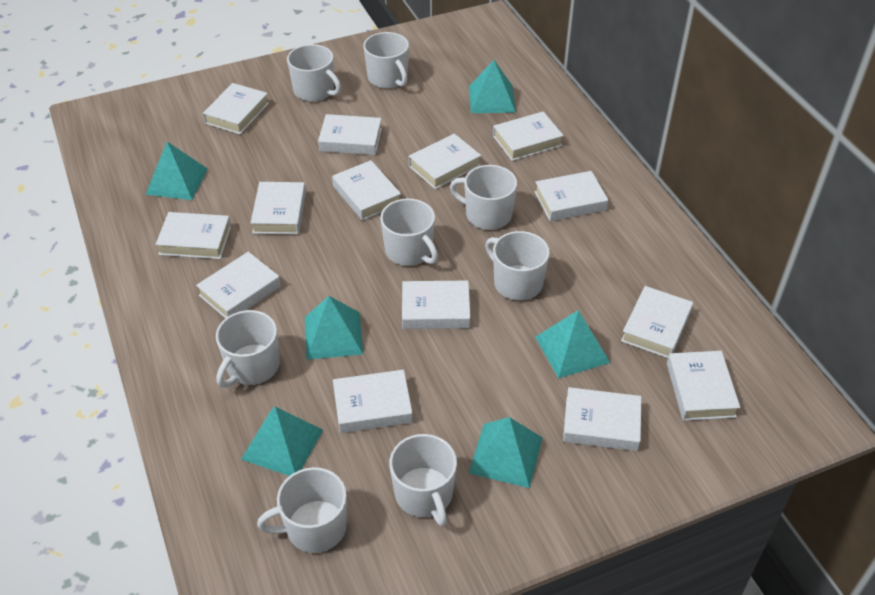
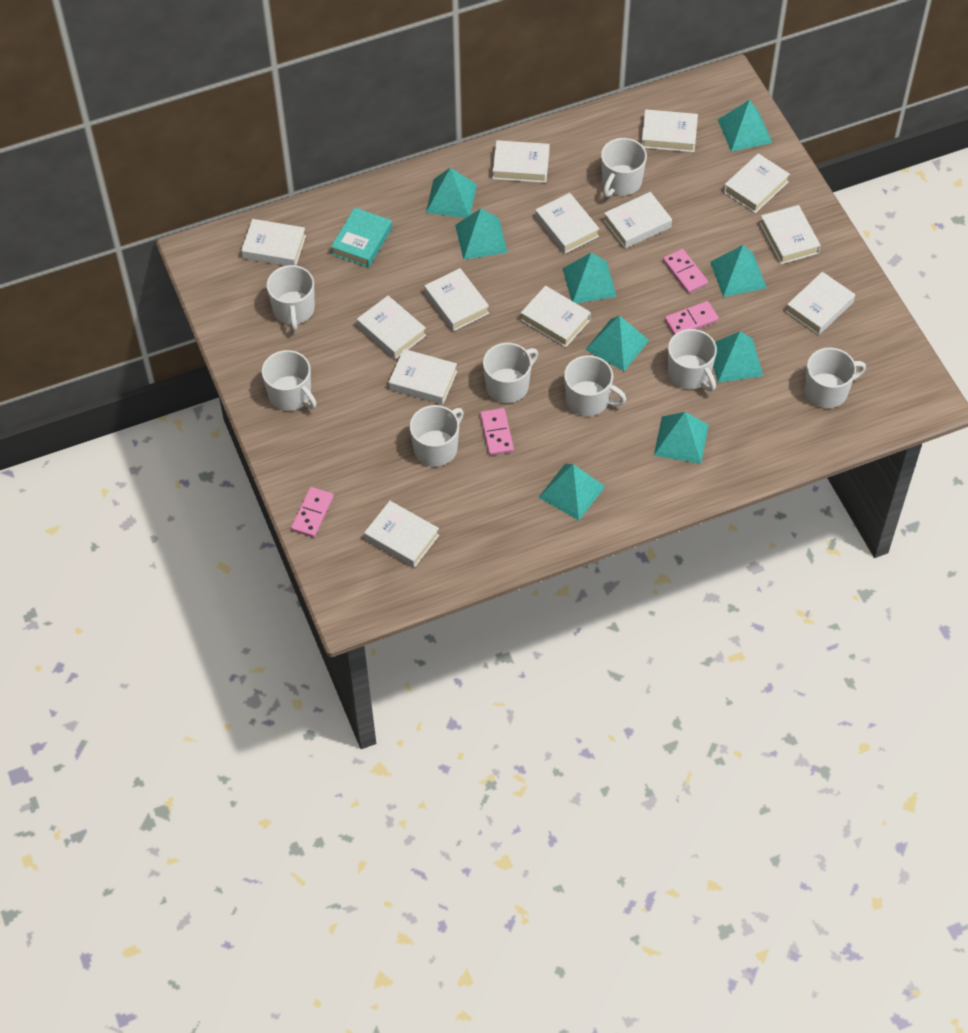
pink domino: 0 -> 4
turquoise book: 0 -> 1
turquoise pyramid: 6 -> 9
white book: 14 -> 13

